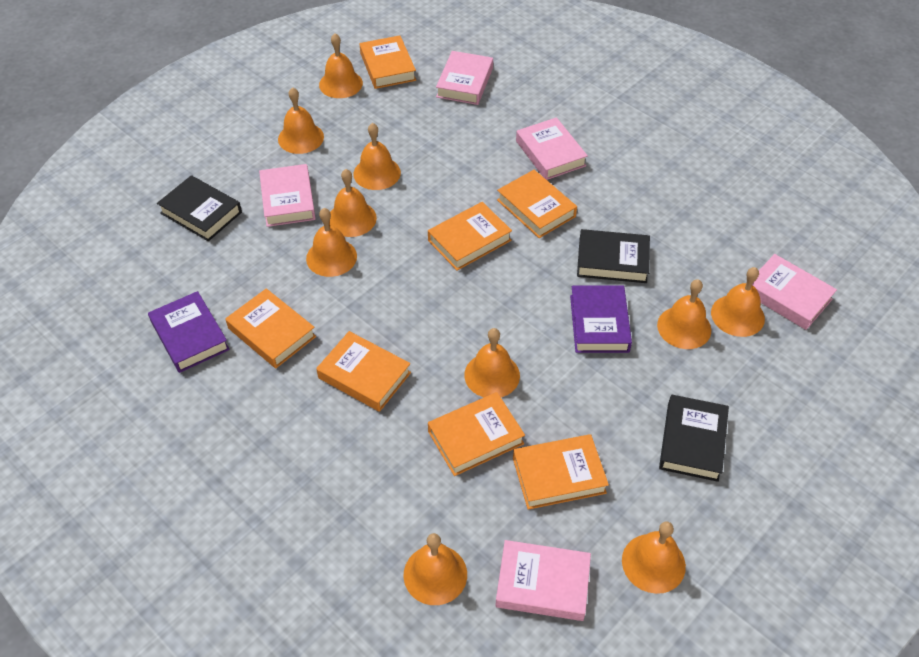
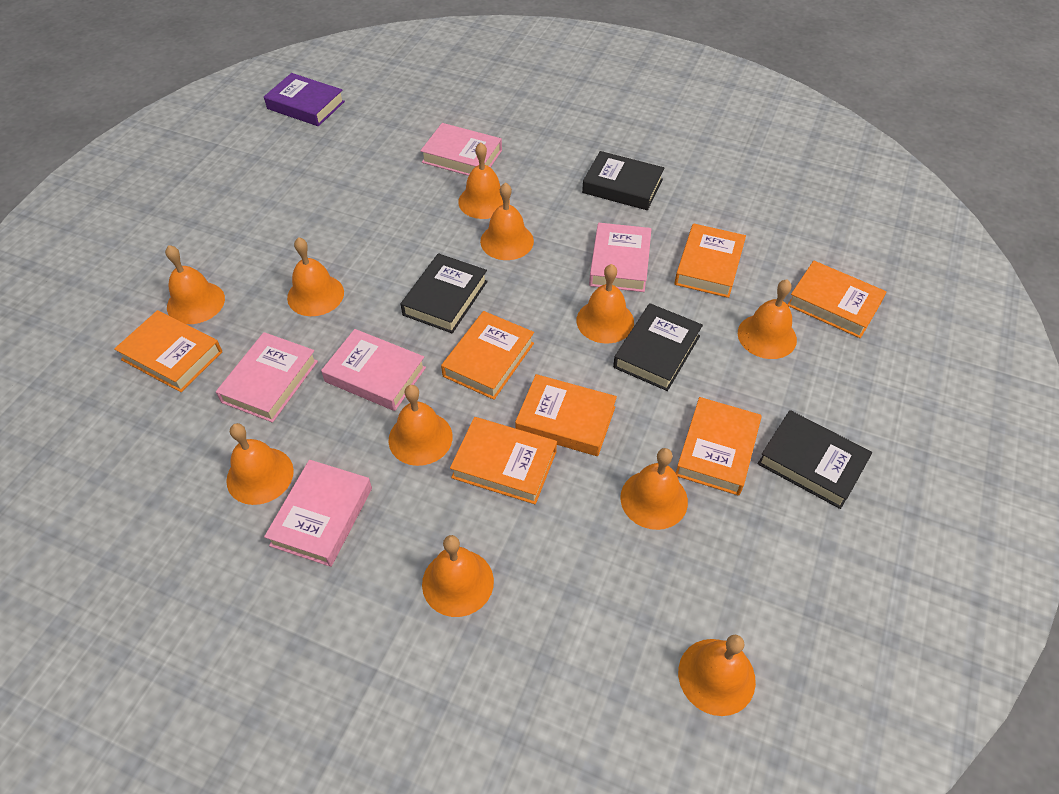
black book: 3 -> 4
orange bell: 10 -> 11
purple book: 2 -> 1

